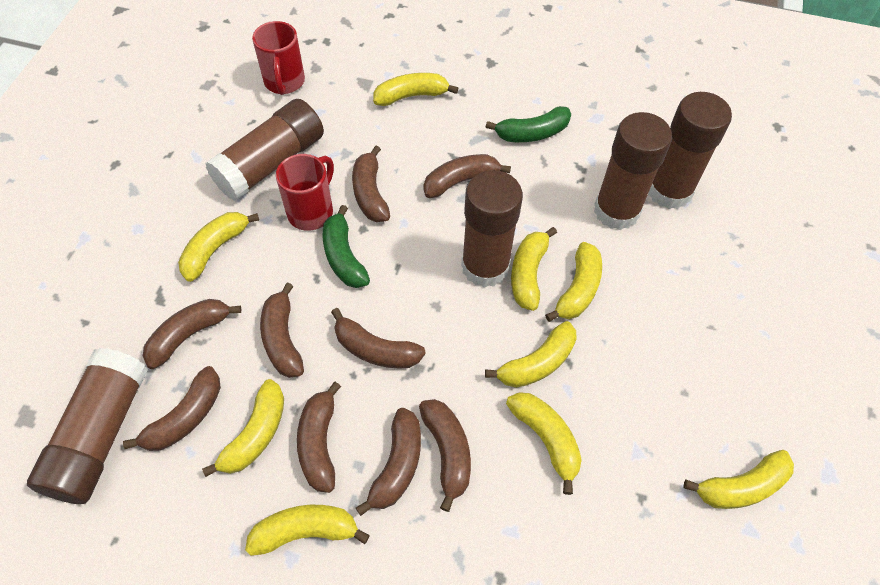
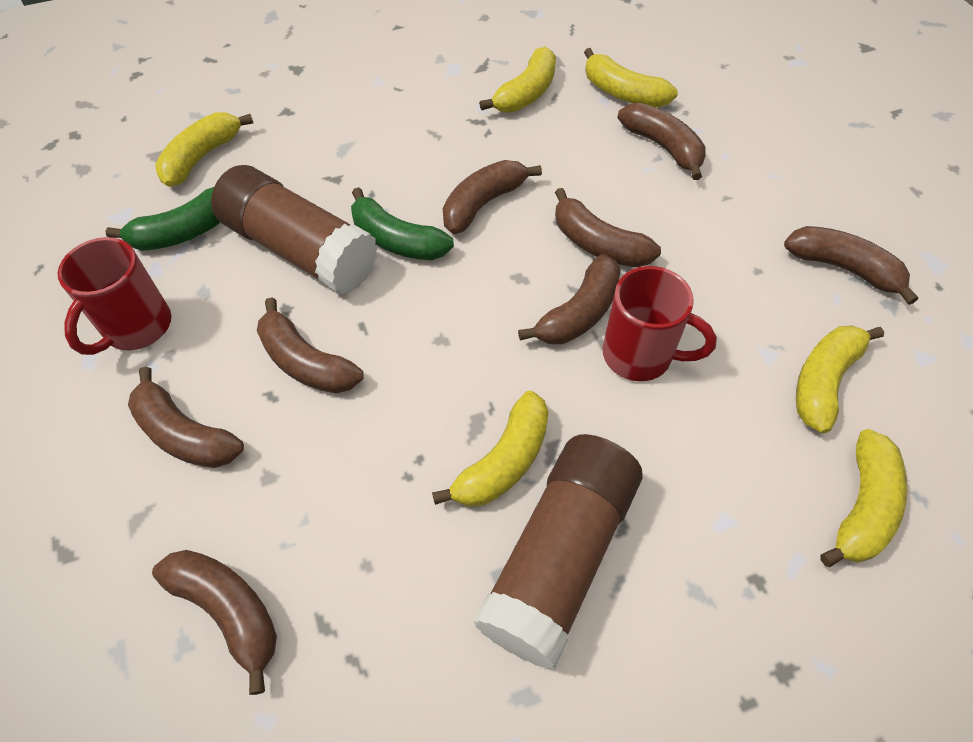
brown banana: 9 -> 8
brown glue stick: 5 -> 2
yellow banana: 9 -> 6

